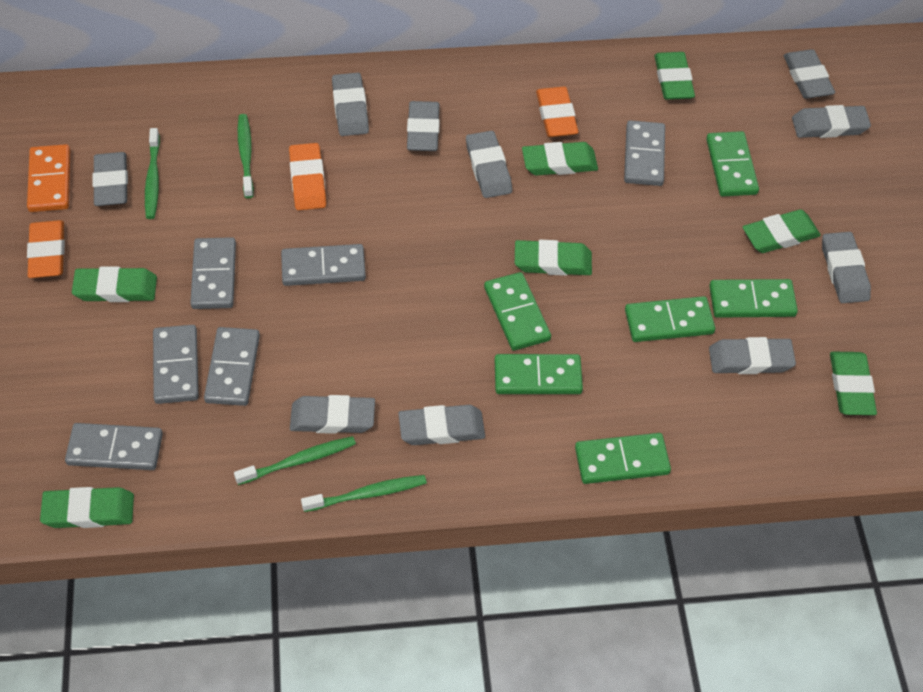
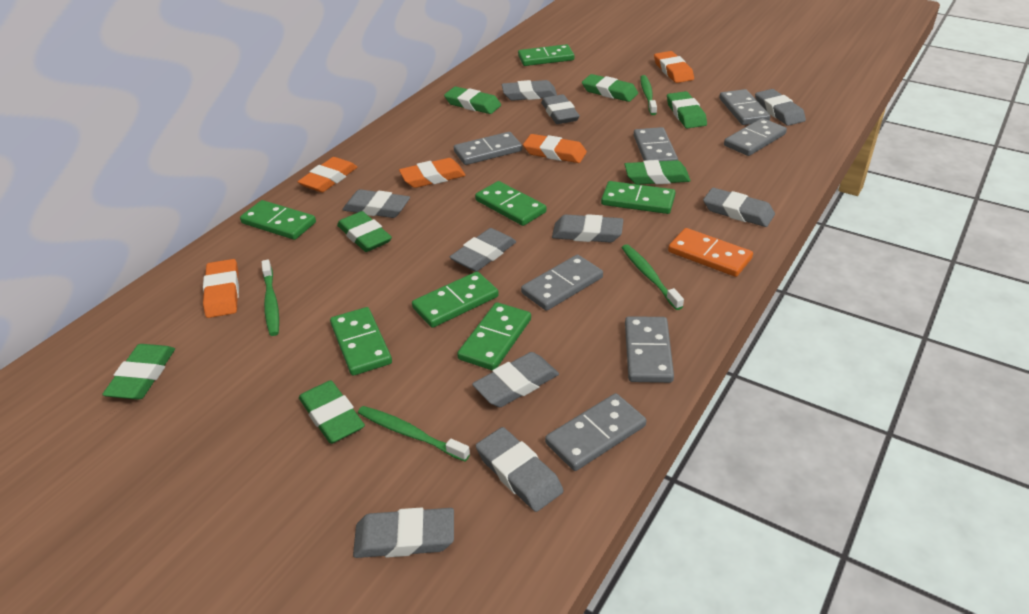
green domino: 6 -> 7
grey domino: 6 -> 7
orange eraser: 3 -> 5

